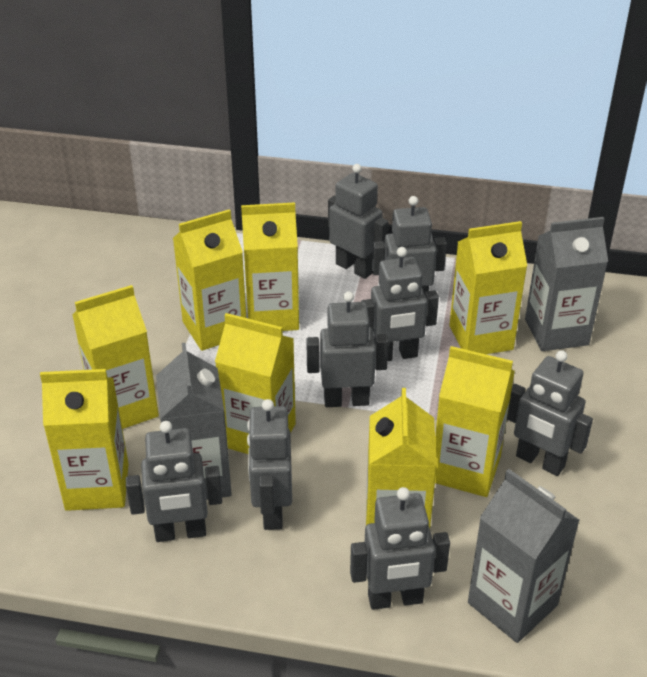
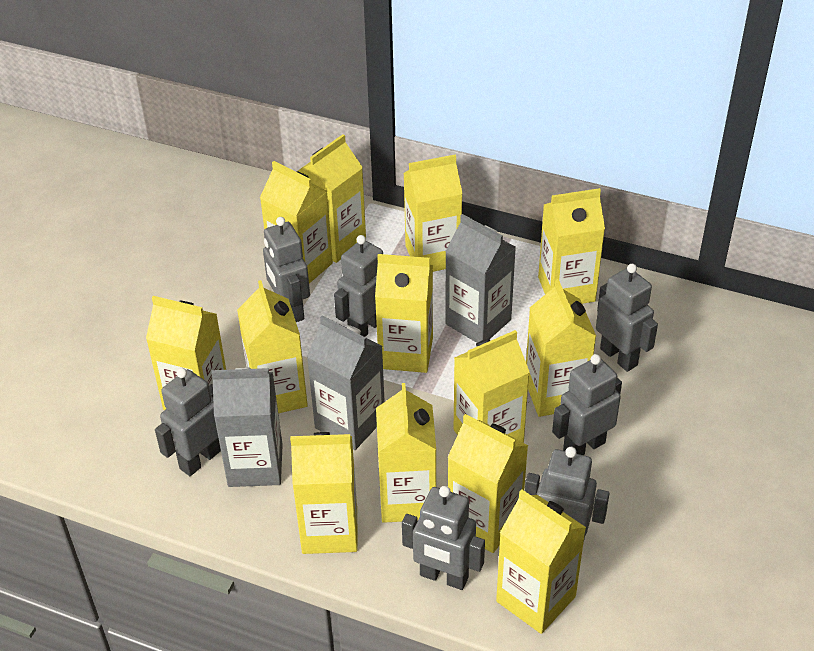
grey robot: 8 -> 7
yellow carton: 8 -> 13

